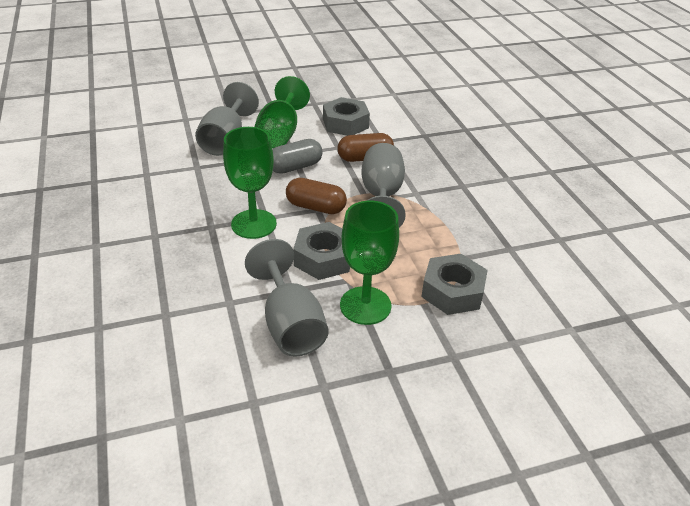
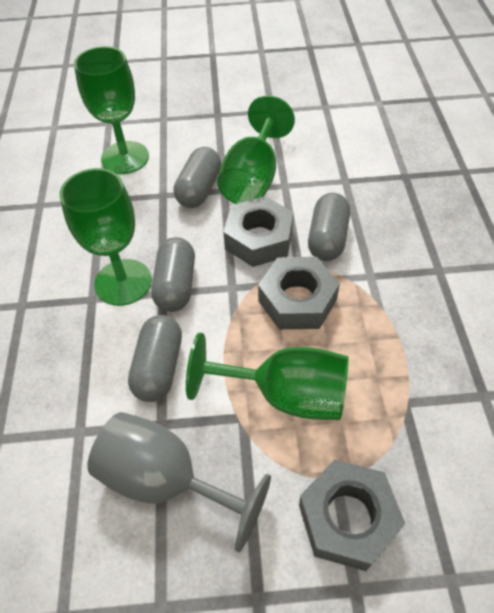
brown capsule: 2 -> 0
green goblet: 3 -> 4
grey capsule: 1 -> 4
grey goblet: 3 -> 1

